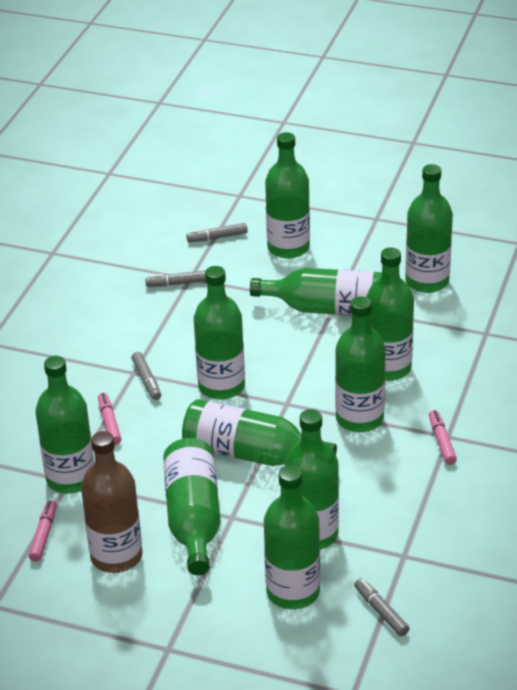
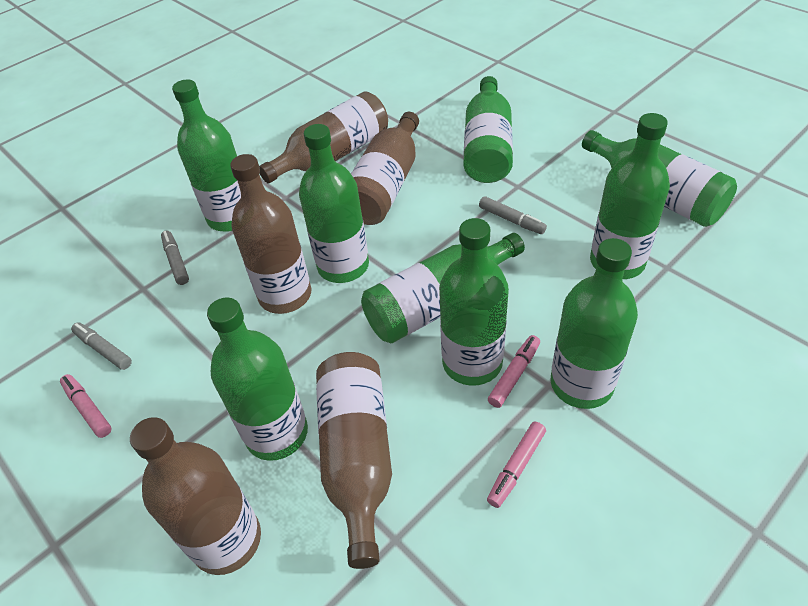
brown bottle: 1 -> 5
green bottle: 11 -> 9
grey marker: 4 -> 3

